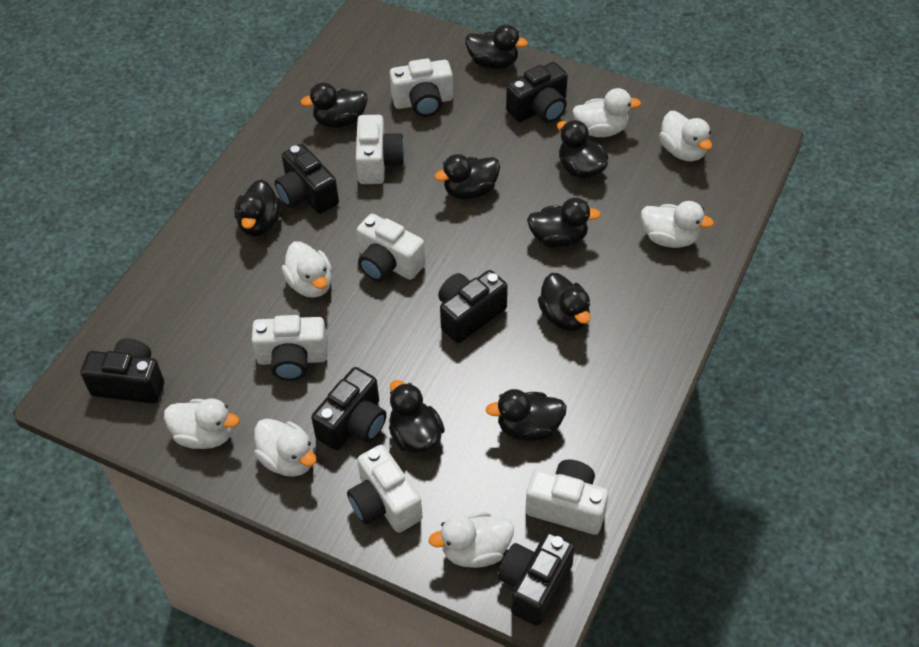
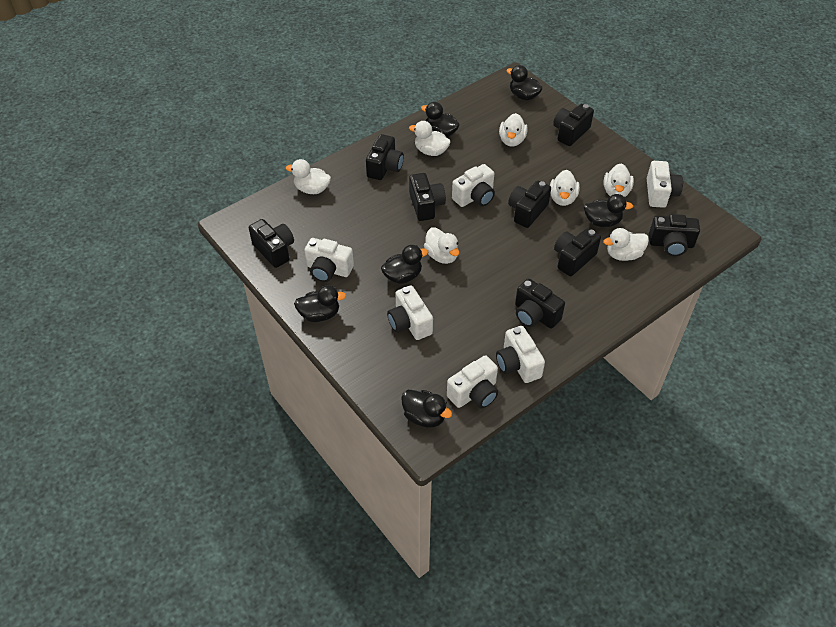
black camera: 6 -> 8
black duck: 9 -> 6

